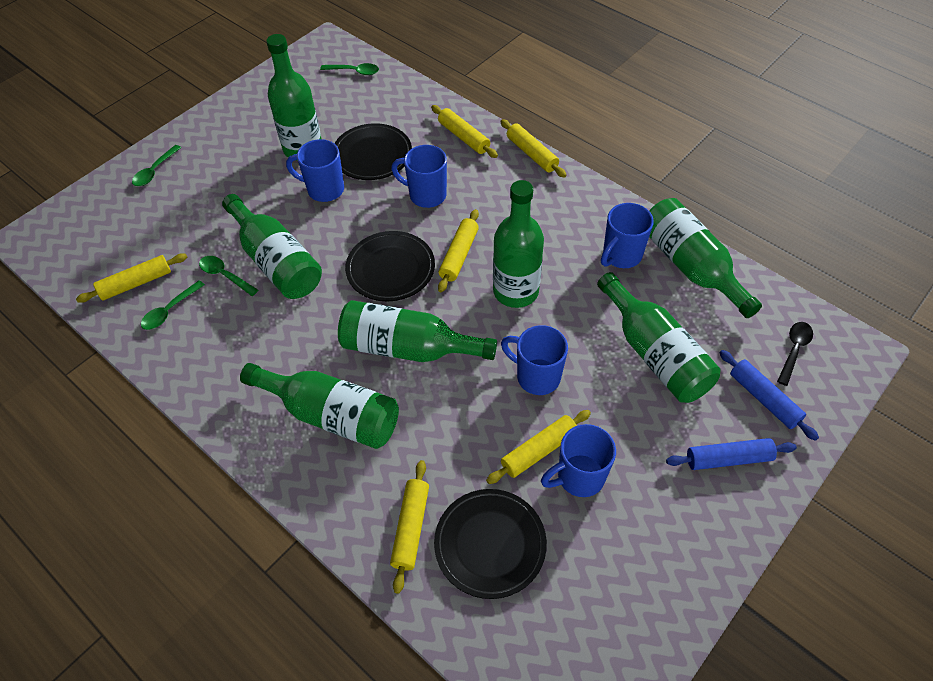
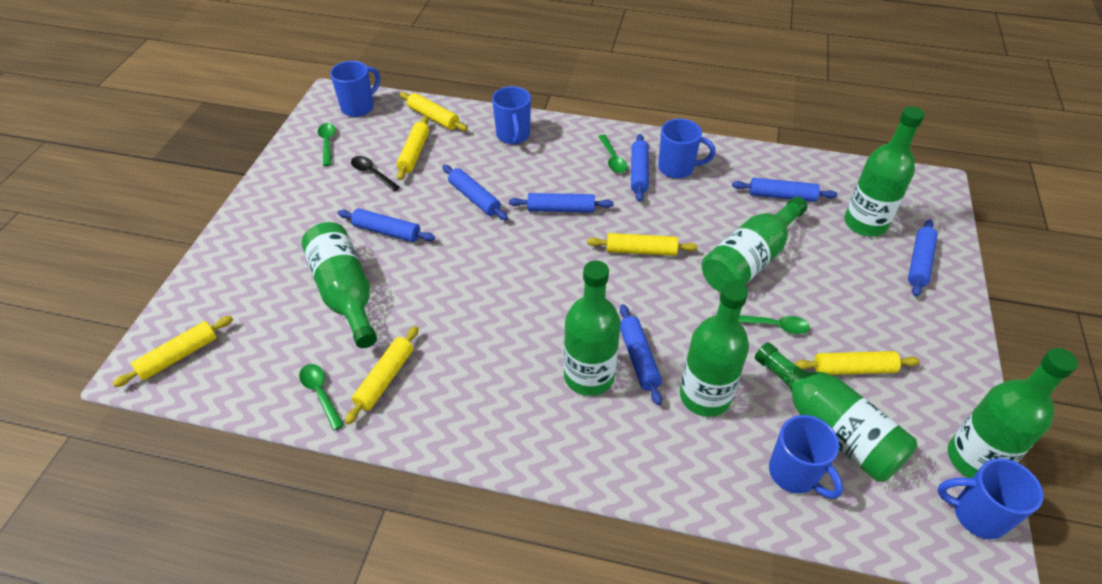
black plate: 3 -> 0
blue rolling pin: 2 -> 7

